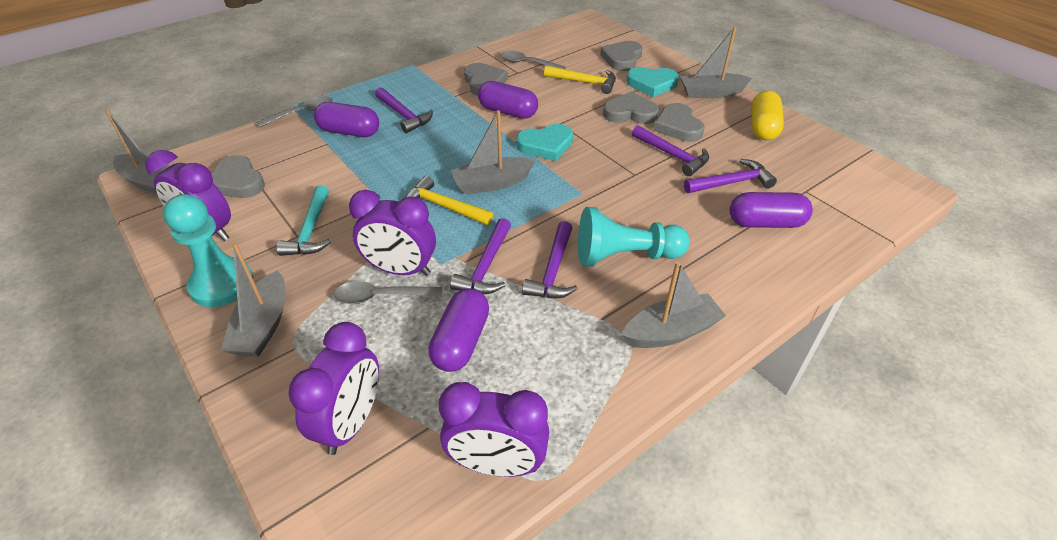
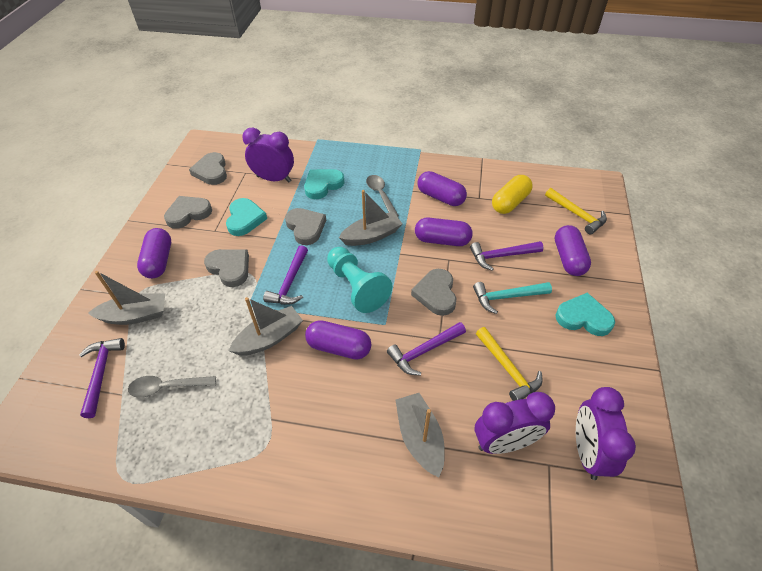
grey boat: 5 -> 4
grey spoon: 3 -> 2
purple capsule: 4 -> 5
purple clock: 4 -> 3
purple hammer: 5 -> 4
turquoise heart: 2 -> 3
turquoise pawn: 2 -> 1

